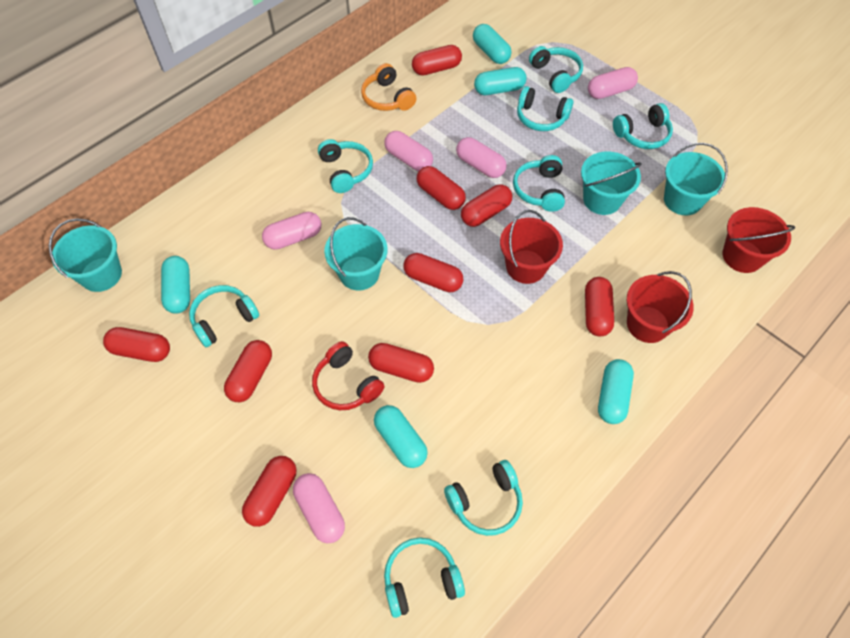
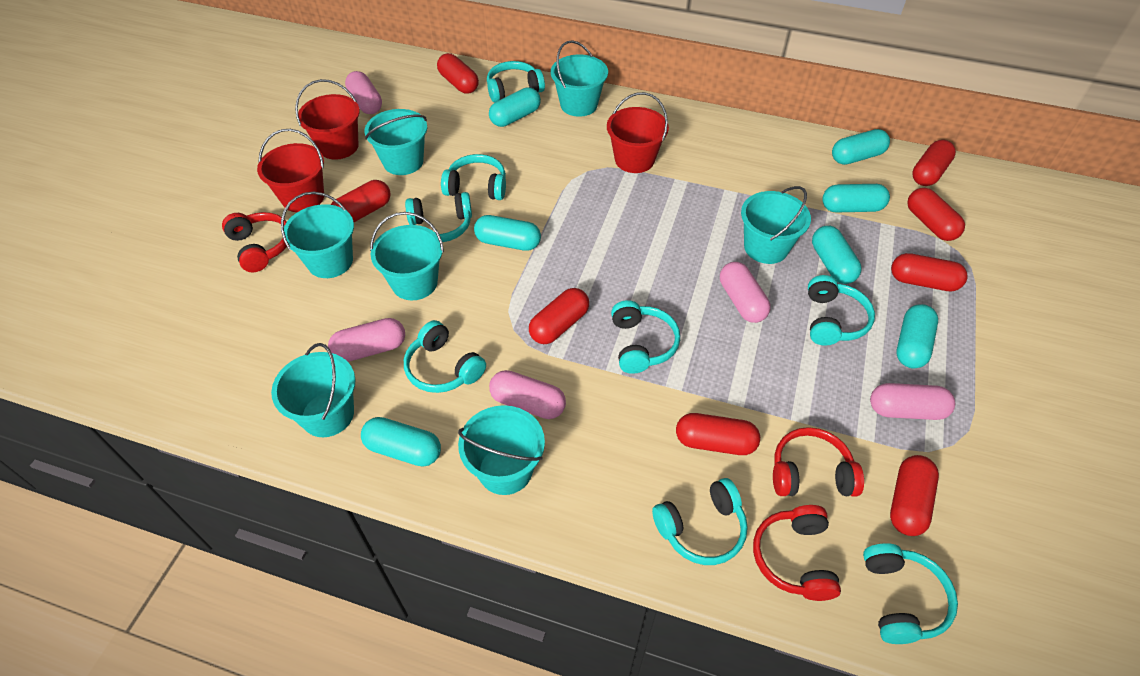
orange headphones: 1 -> 0
red capsule: 9 -> 8
red headphones: 1 -> 3
turquoise bucket: 4 -> 7
turquoise capsule: 5 -> 7

